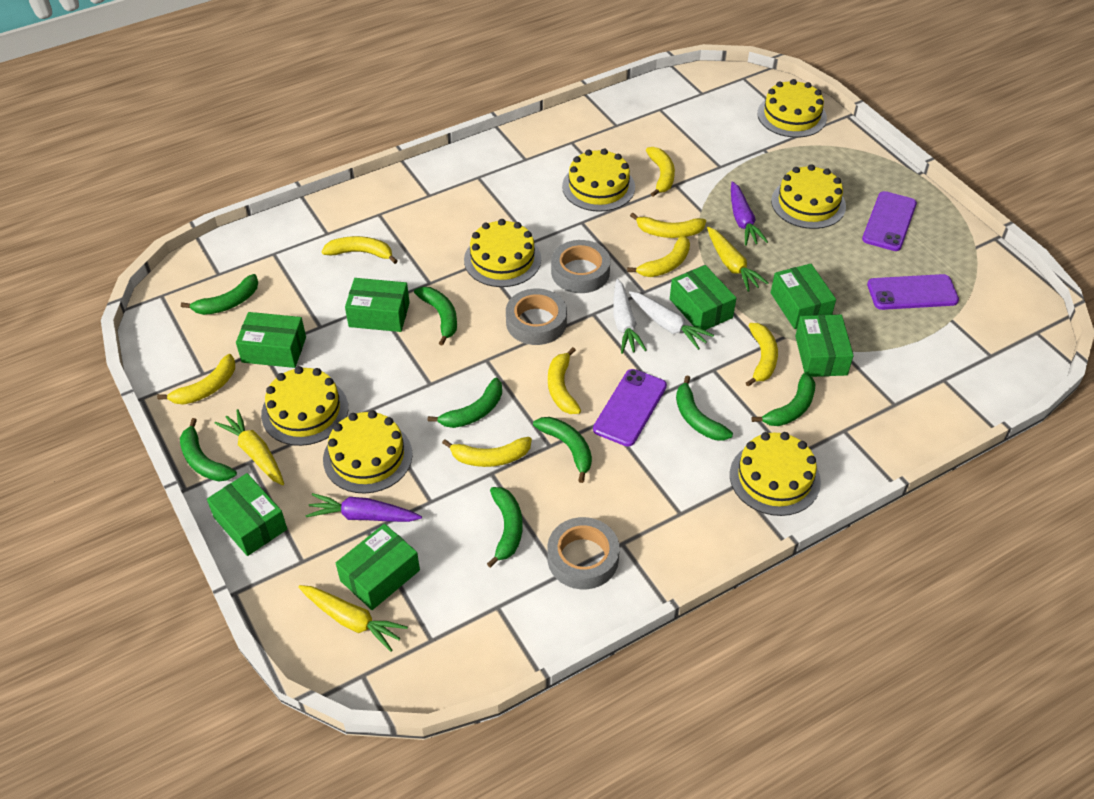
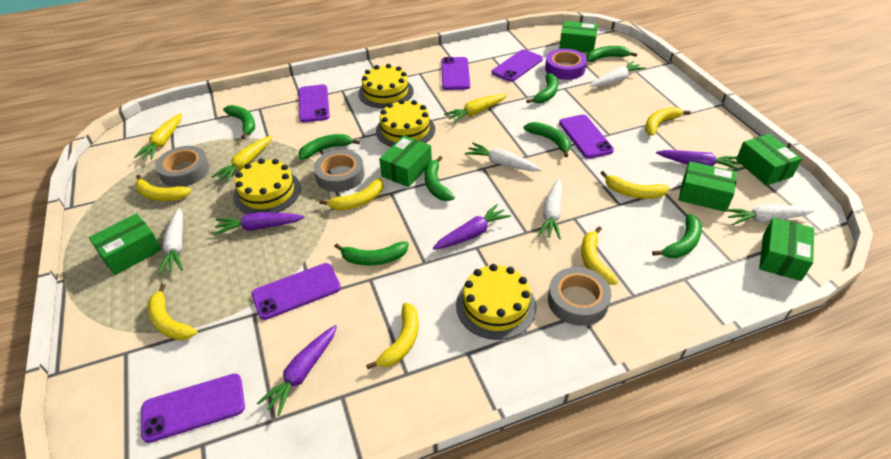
green box: 7 -> 6
purple carrot: 2 -> 4
purple phone: 3 -> 6
purple tape: 0 -> 1
white carrot: 2 -> 5
yellow banana: 8 -> 7
yellow cake: 7 -> 4

